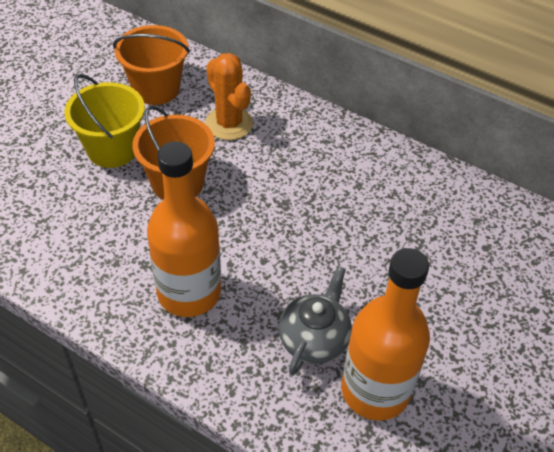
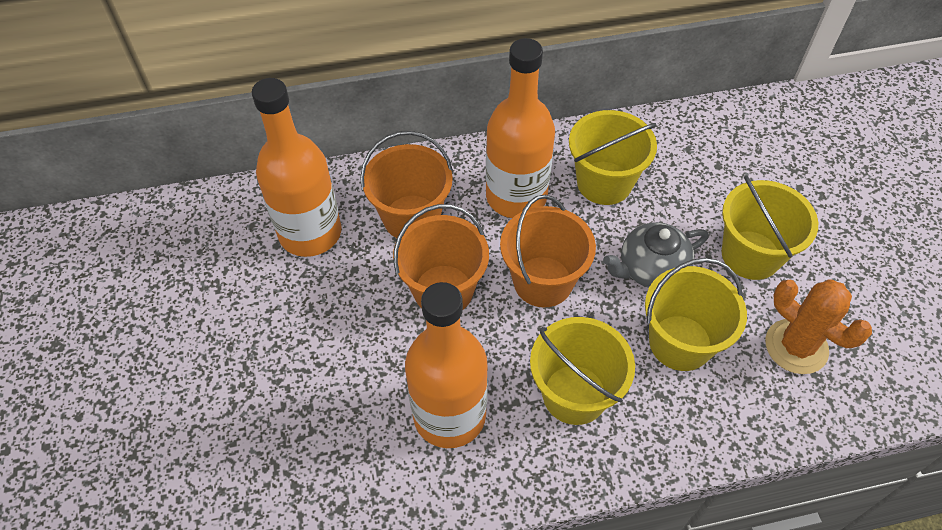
orange bottle: 2 -> 3
orange bucket: 2 -> 3
yellow bucket: 1 -> 4

